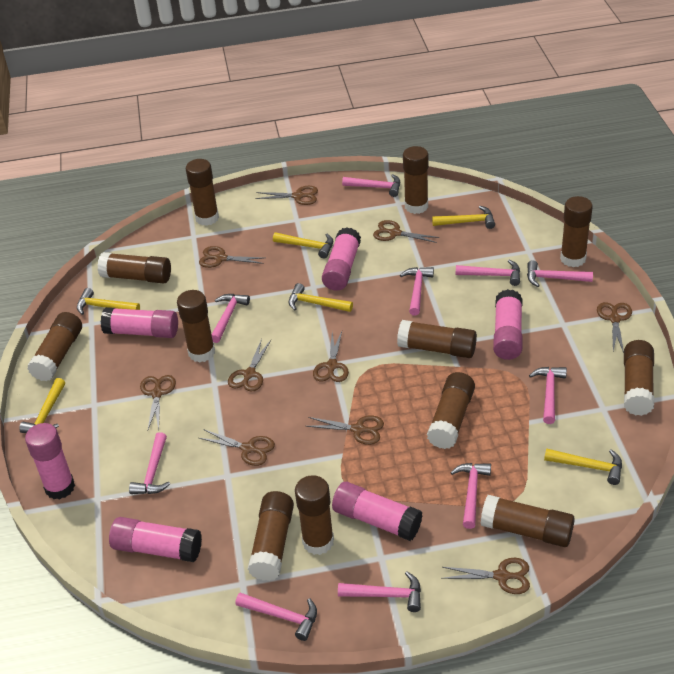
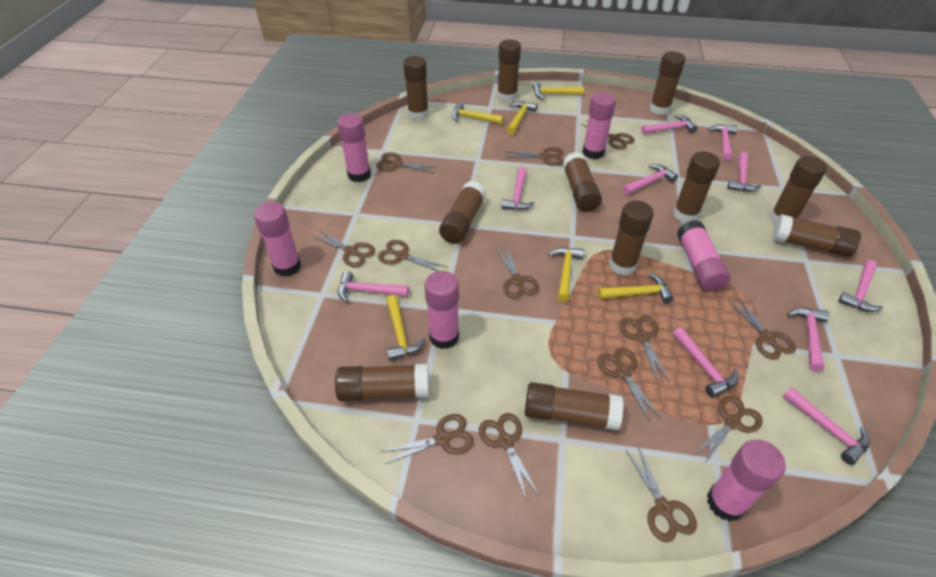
brown glue stick: 12 -> 11
brown scissors: 10 -> 13

